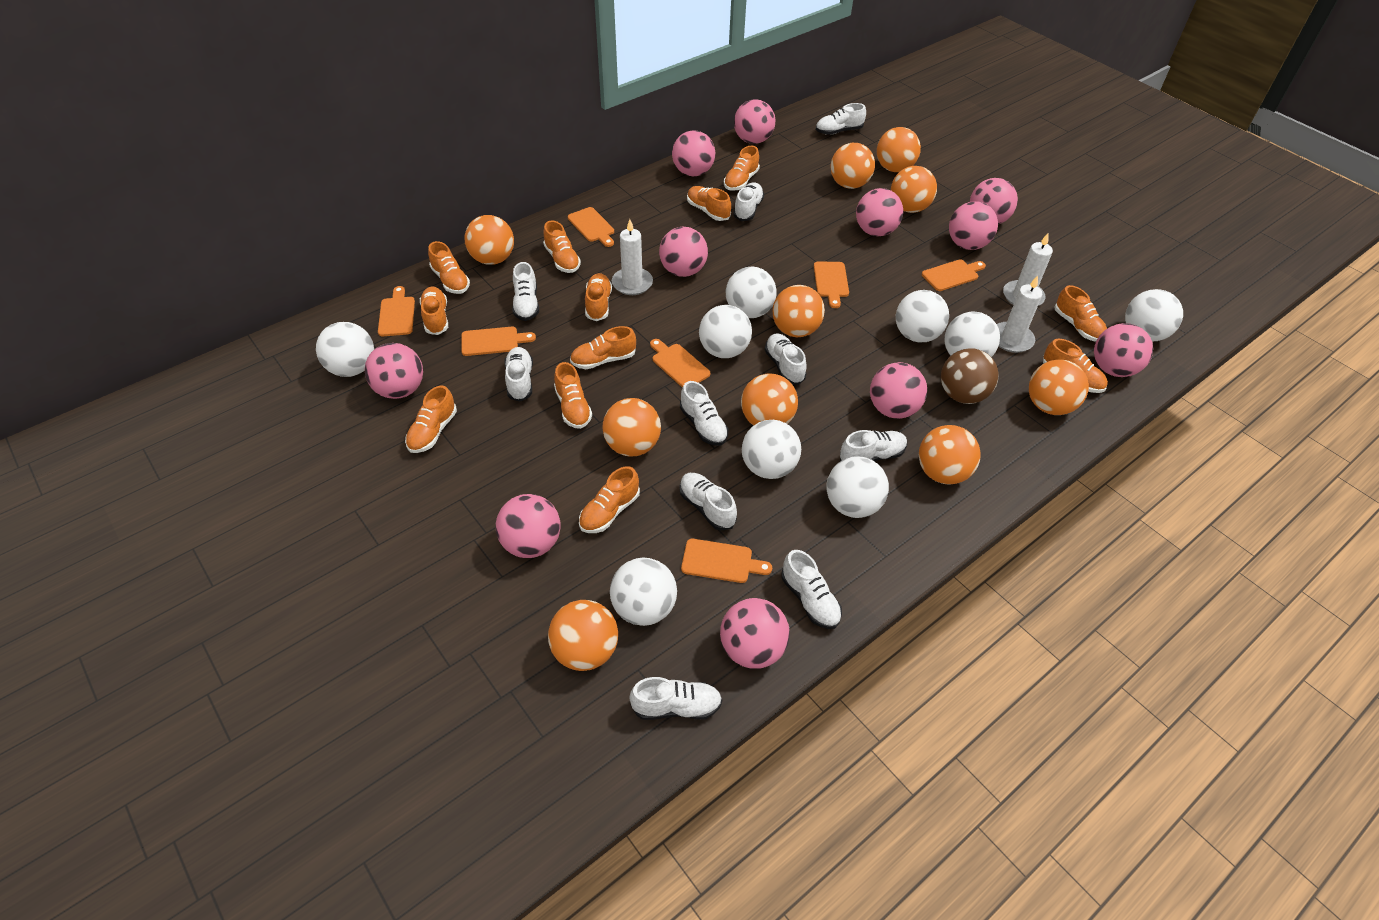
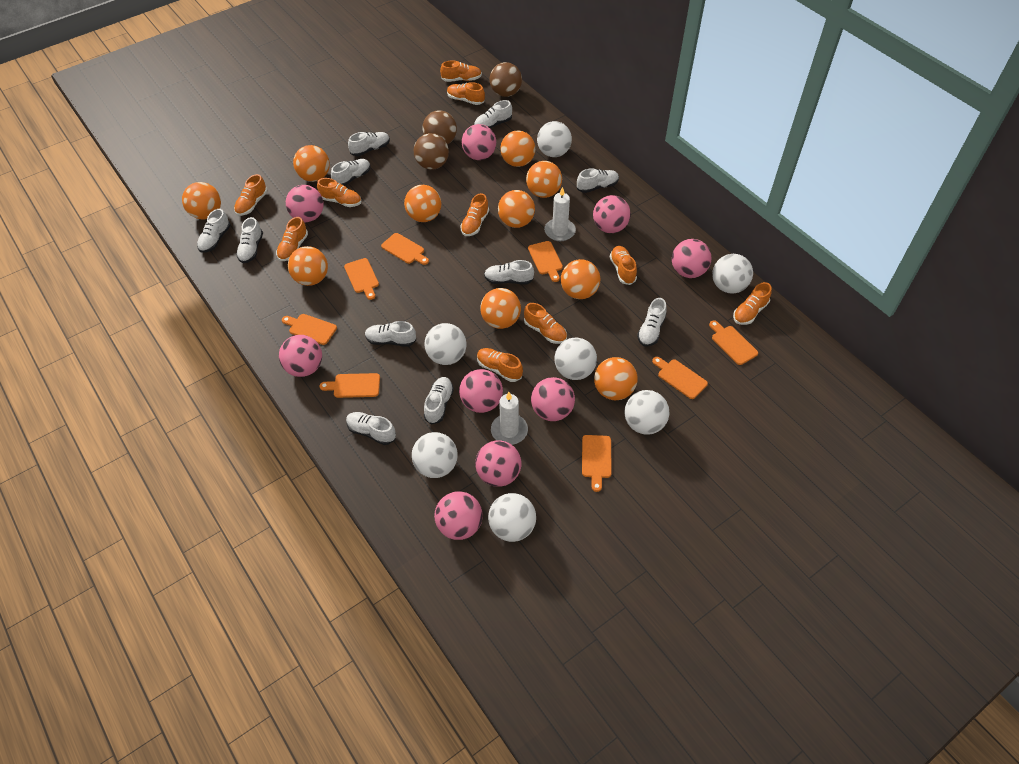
brown ball: 1 -> 3
orange cutting board: 7 -> 8
orange shoe: 12 -> 10
pink ball: 11 -> 9
white ball: 9 -> 7
white candle: 3 -> 2
white shoe: 10 -> 11

